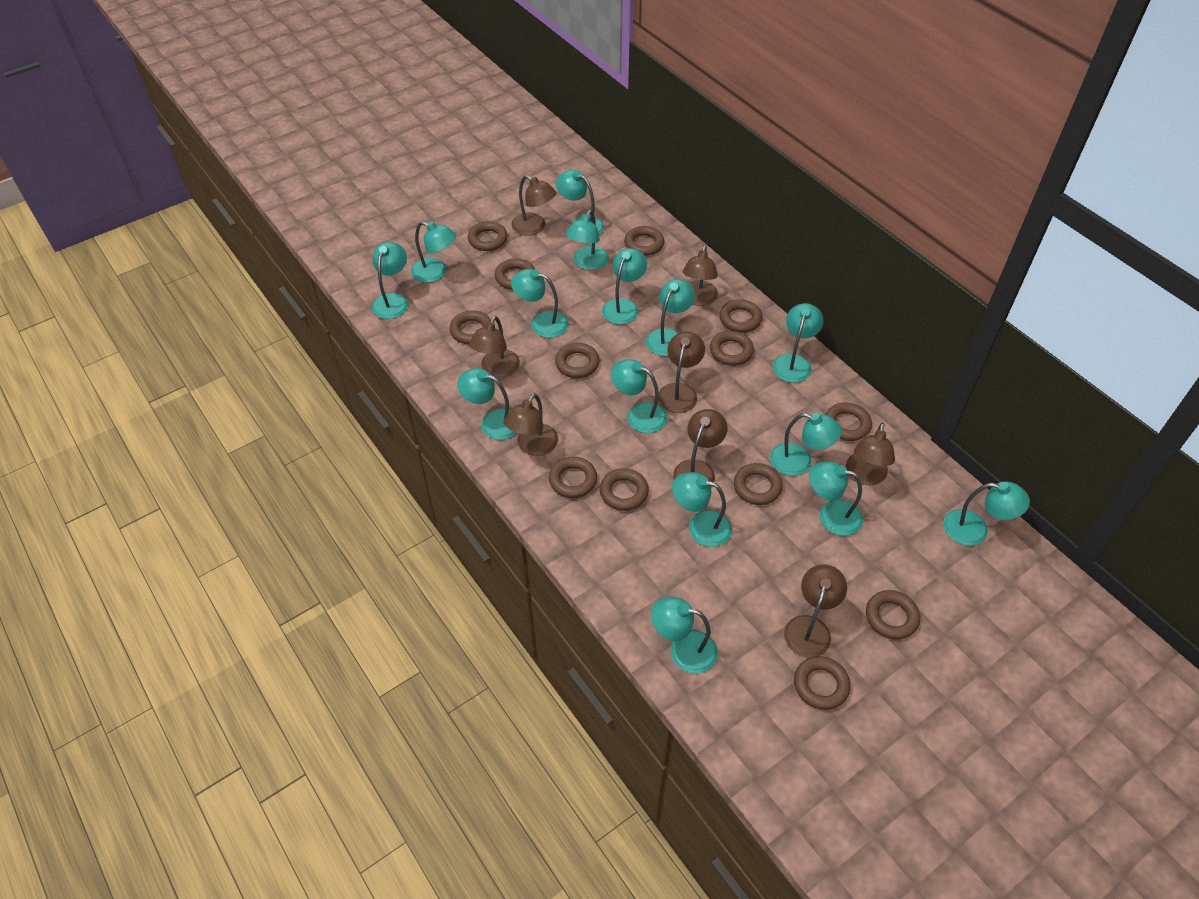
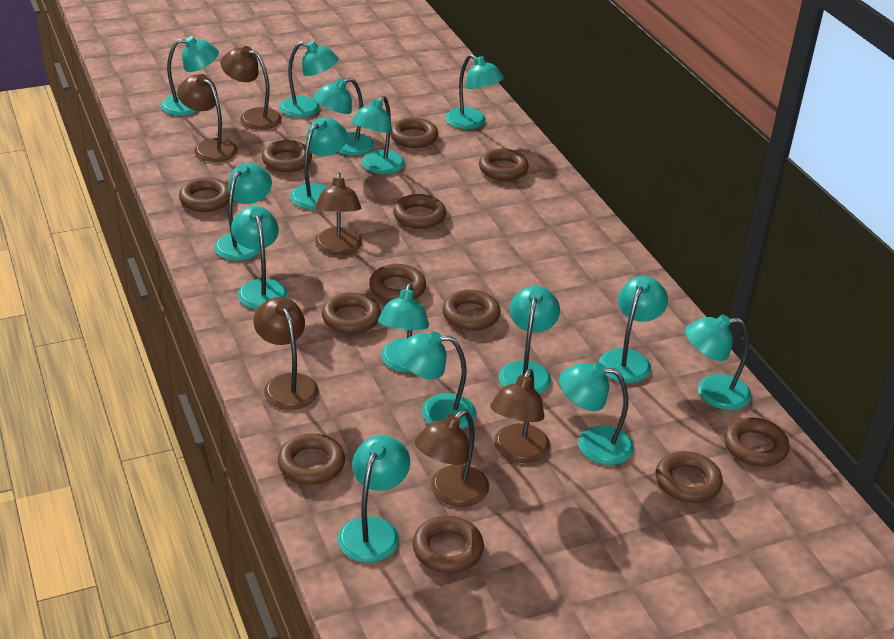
brown lamp: 8 -> 6
brown ring: 13 -> 12

